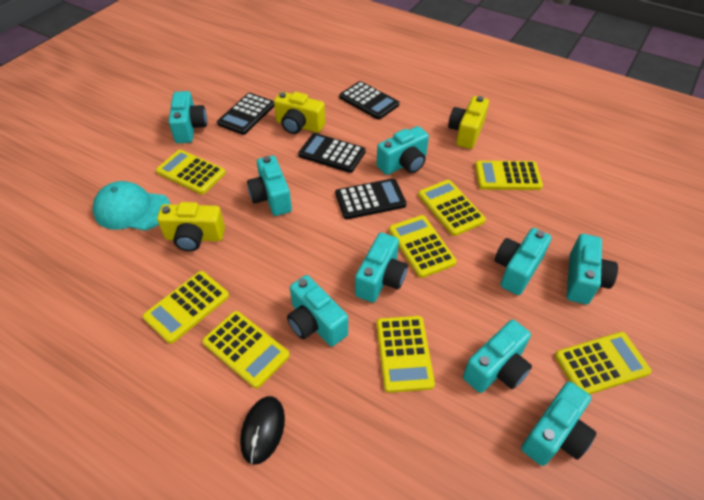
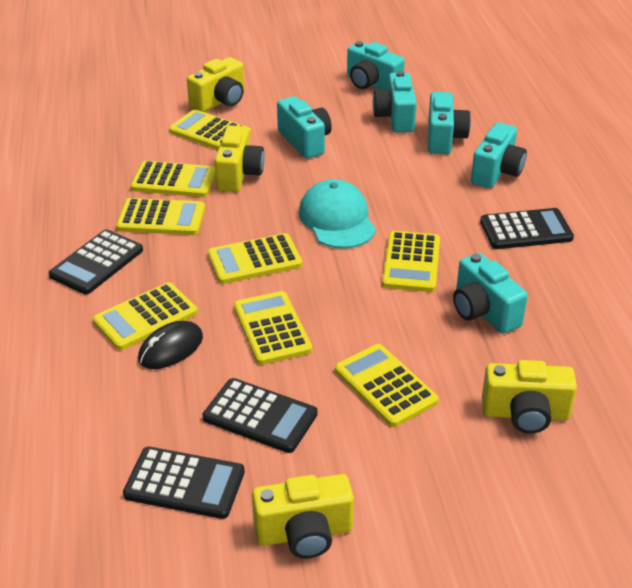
turquoise camera: 9 -> 6
yellow camera: 3 -> 4

